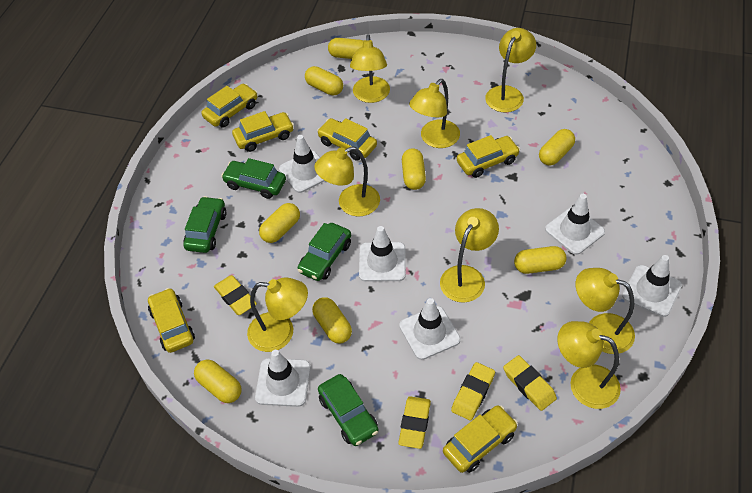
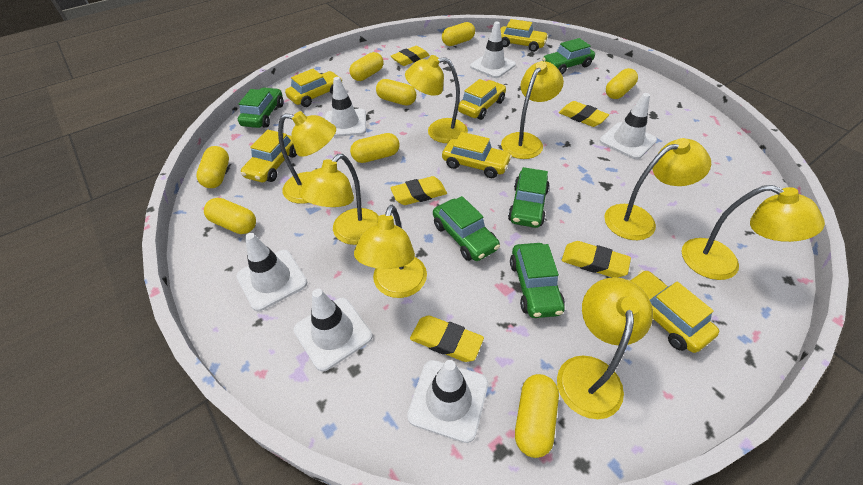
green car: 4 -> 5
yellow eraser: 4 -> 5

